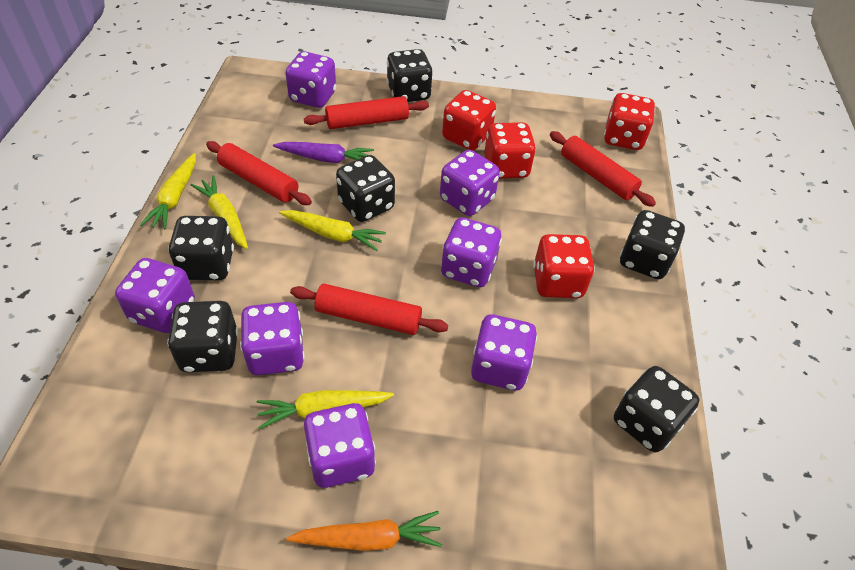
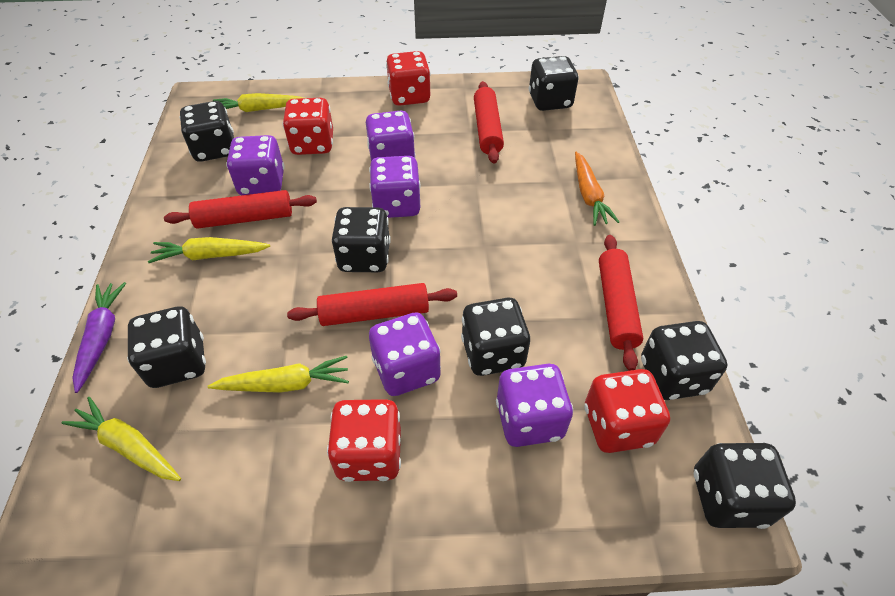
black dice: 6 -> 7
purple dice: 7 -> 5

